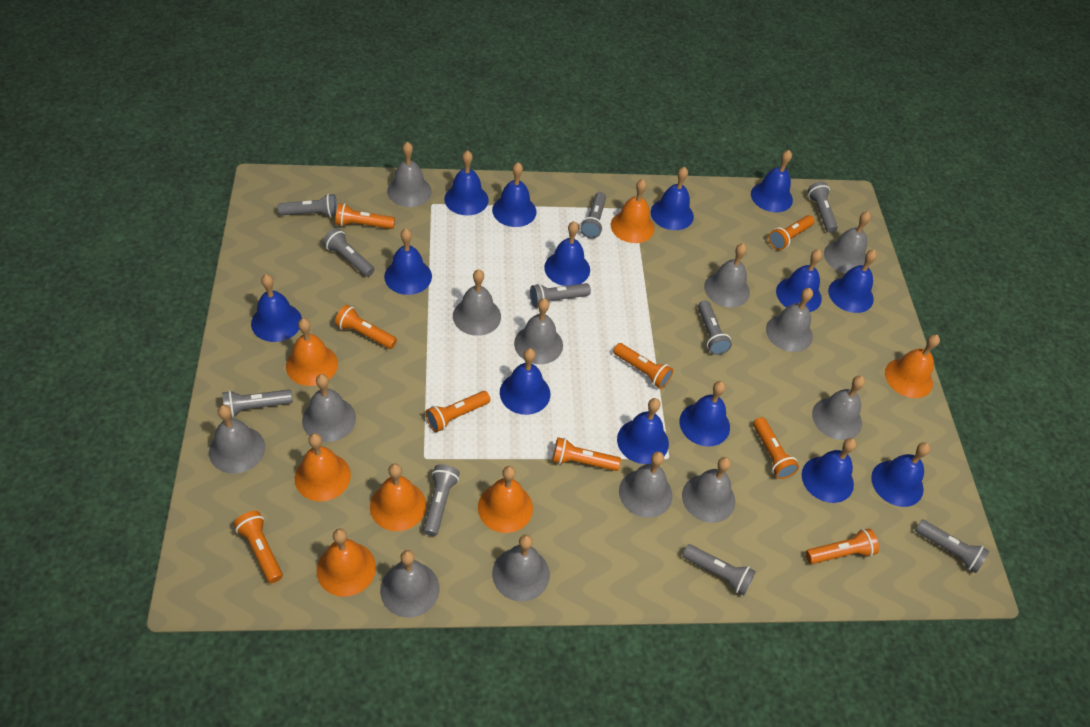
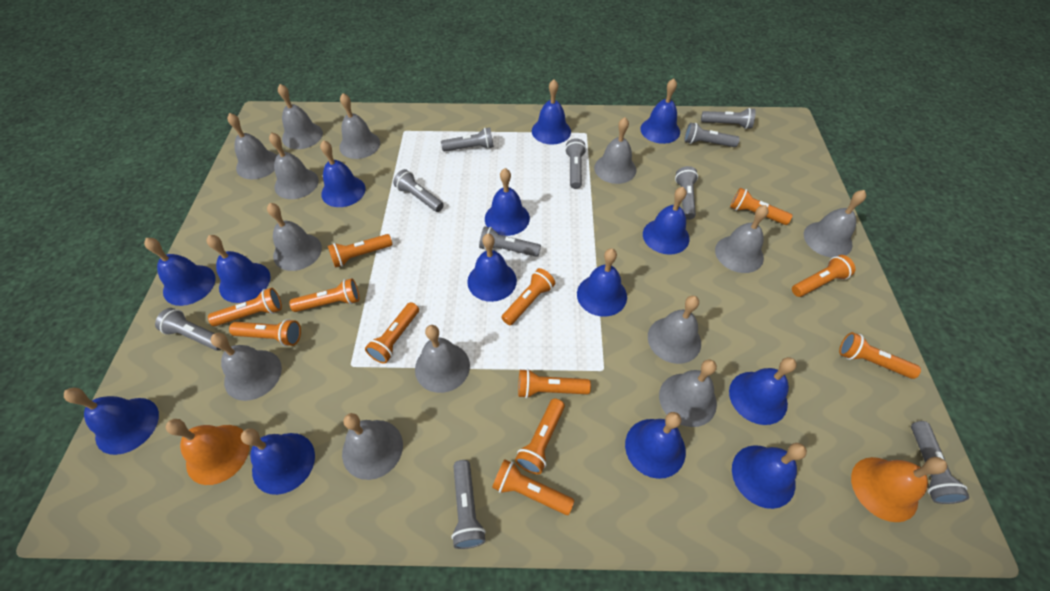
orange bell: 7 -> 2
orange flashlight: 9 -> 12

